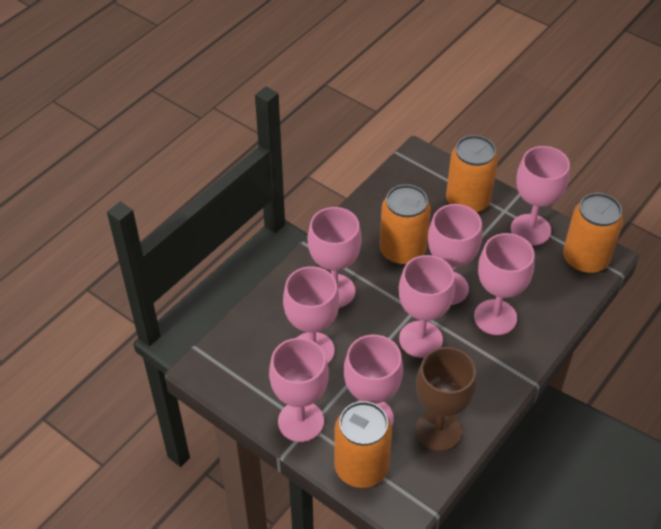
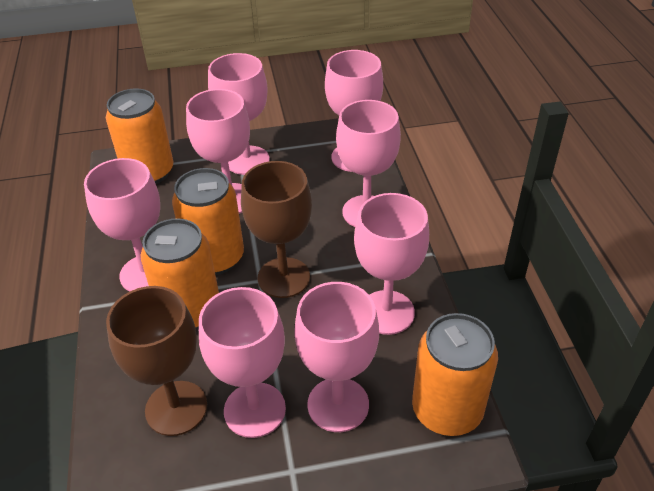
brown goblet: 1 -> 2

